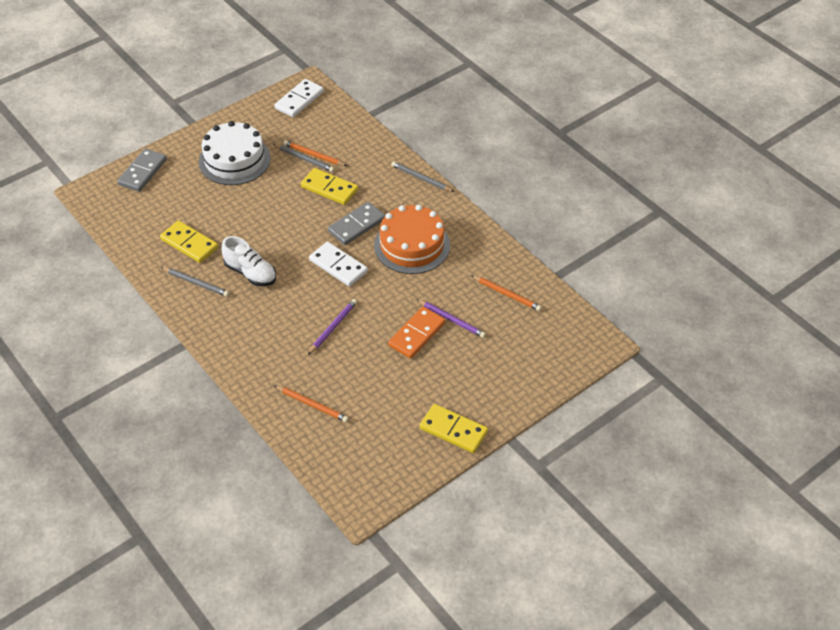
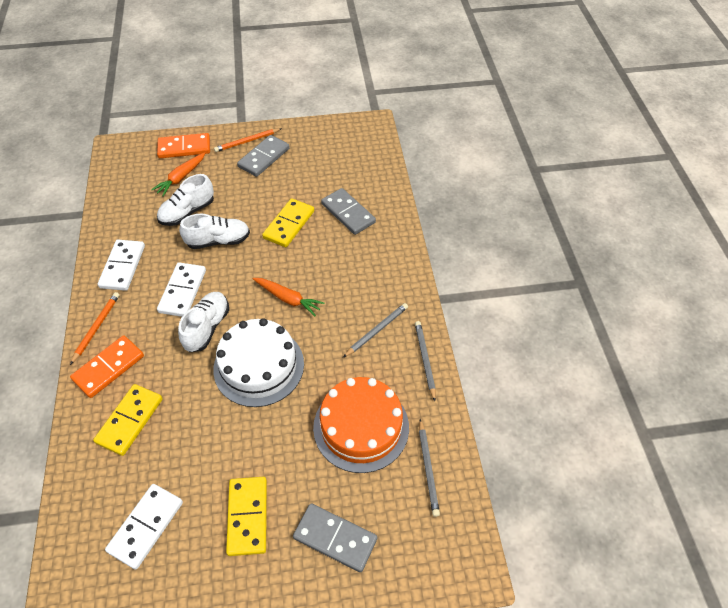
grey domino: 2 -> 3
orange carrot: 0 -> 2
orange domino: 1 -> 2
orange pencil: 3 -> 2
purple pencil: 2 -> 0
white domino: 2 -> 3
white shoe: 1 -> 3

